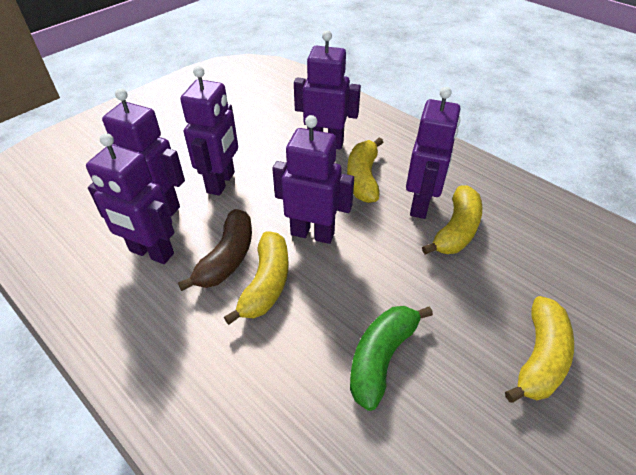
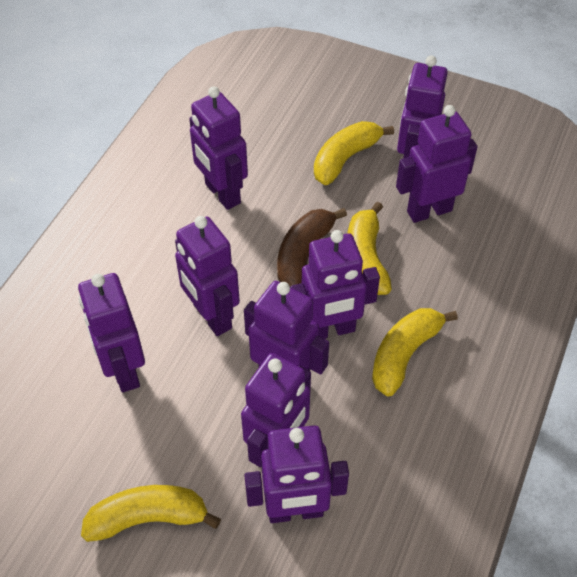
green banana: 1 -> 0
purple robot: 6 -> 9

